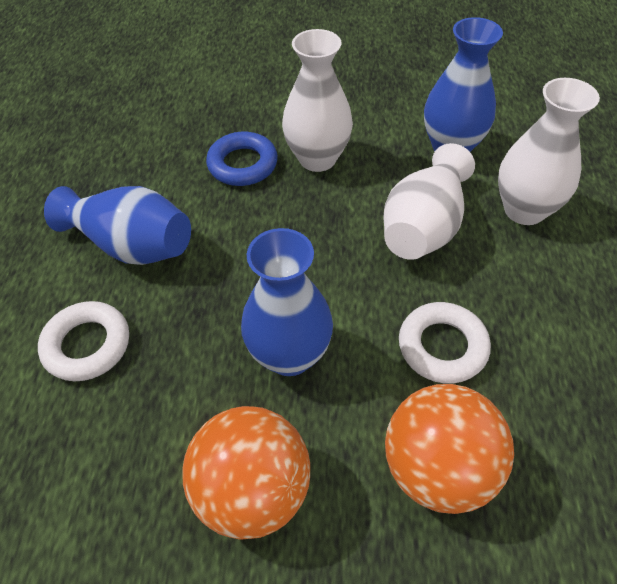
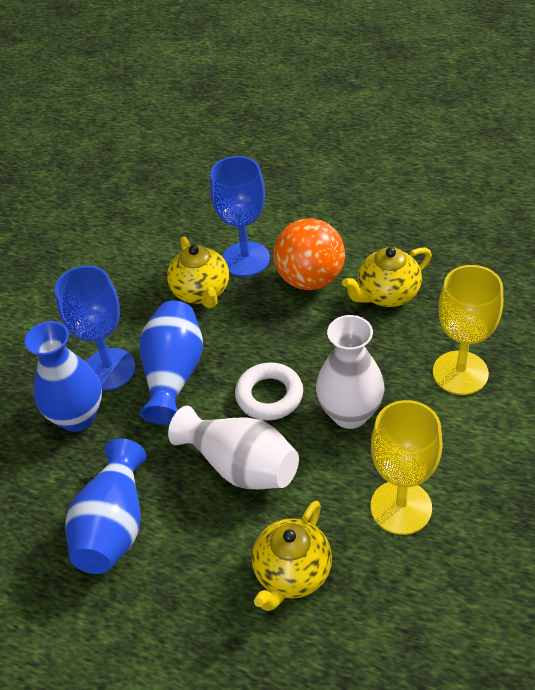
blue goblet: 0 -> 2
blue ring: 1 -> 0
orange ball: 2 -> 1
white ring: 2 -> 1
white vase: 3 -> 2
yellow goblet: 0 -> 2
yellow teapot: 0 -> 3

